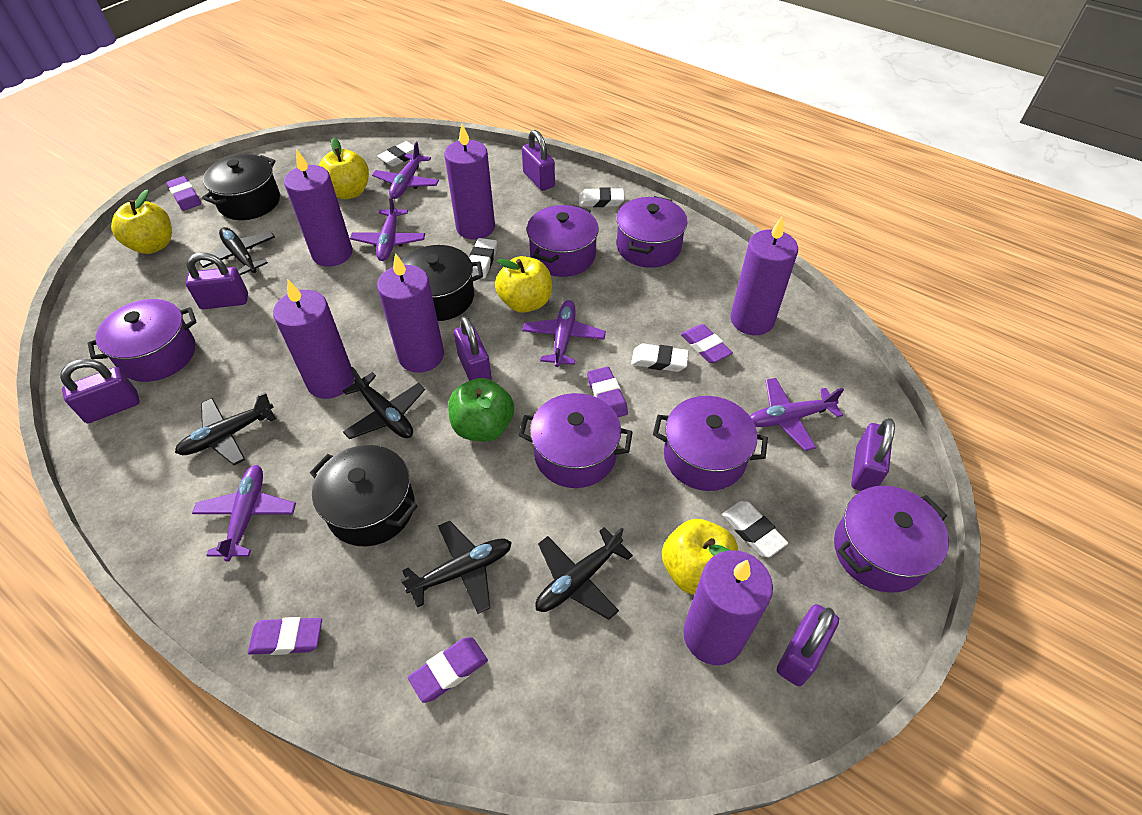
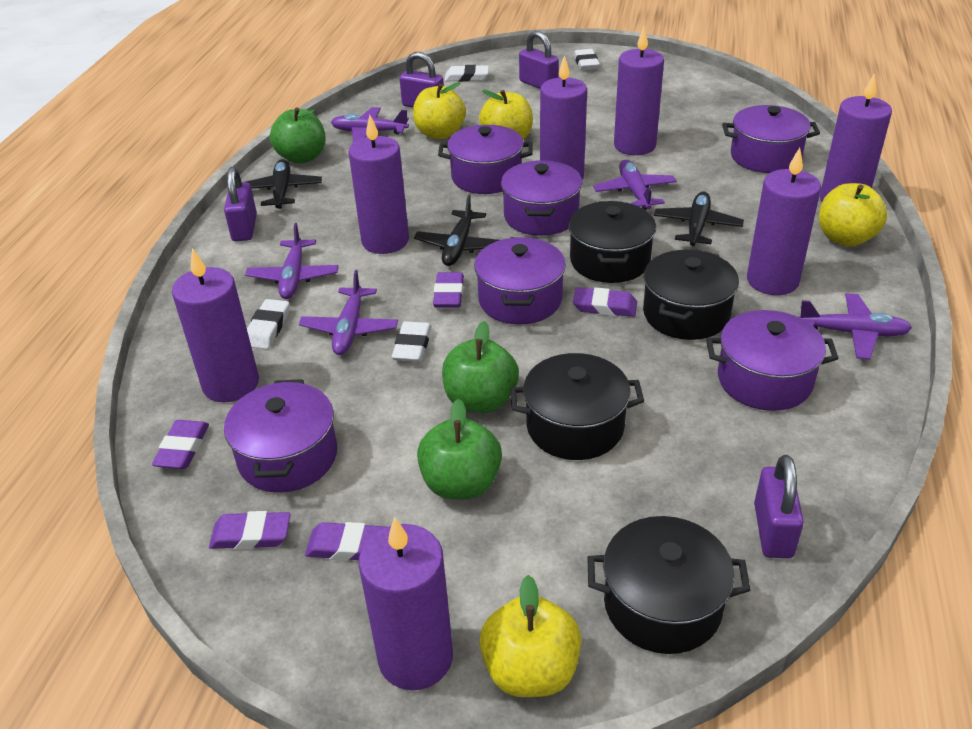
black plane: 5 -> 3
black pot: 3 -> 4
green apple: 1 -> 3
purple candle: 6 -> 7
purple padlock: 6 -> 4
white eraser: 5 -> 4

